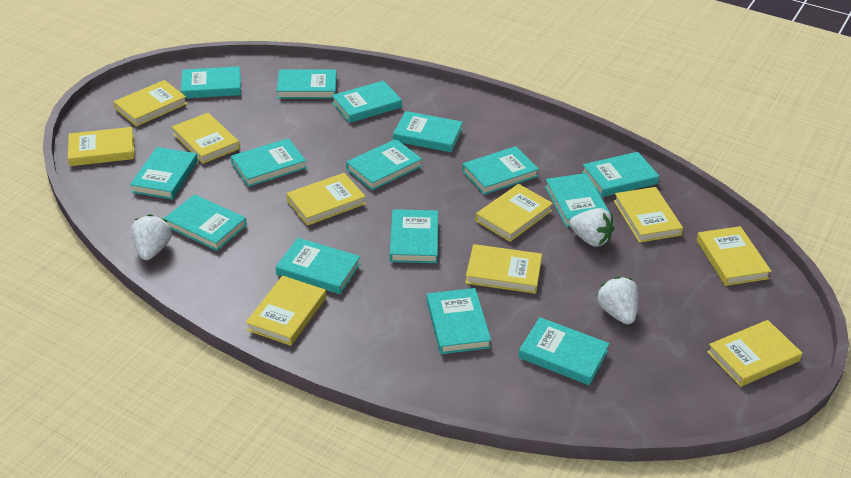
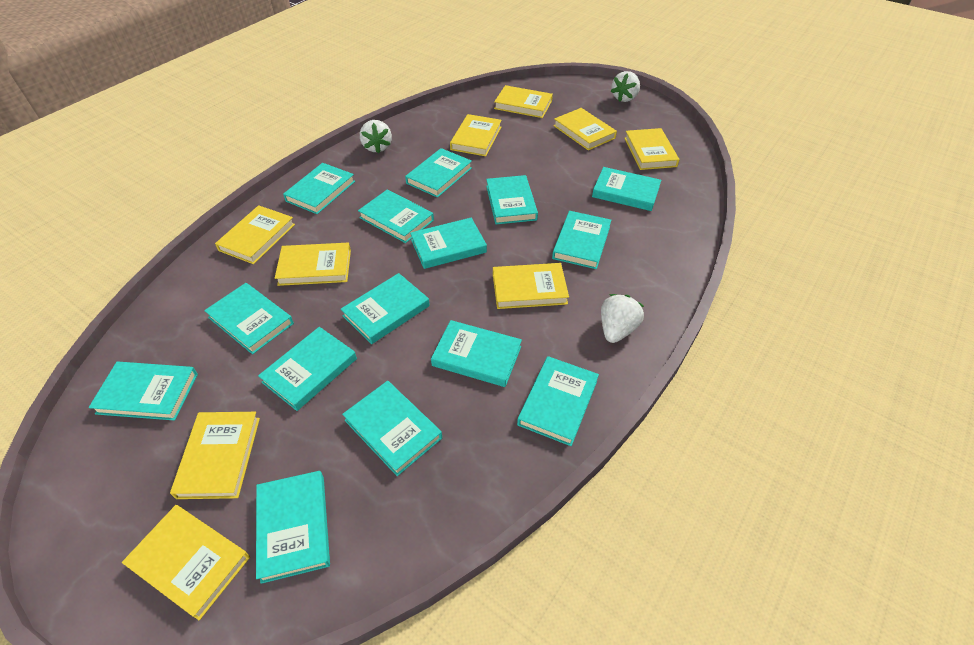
yellow book: 10 -> 9

